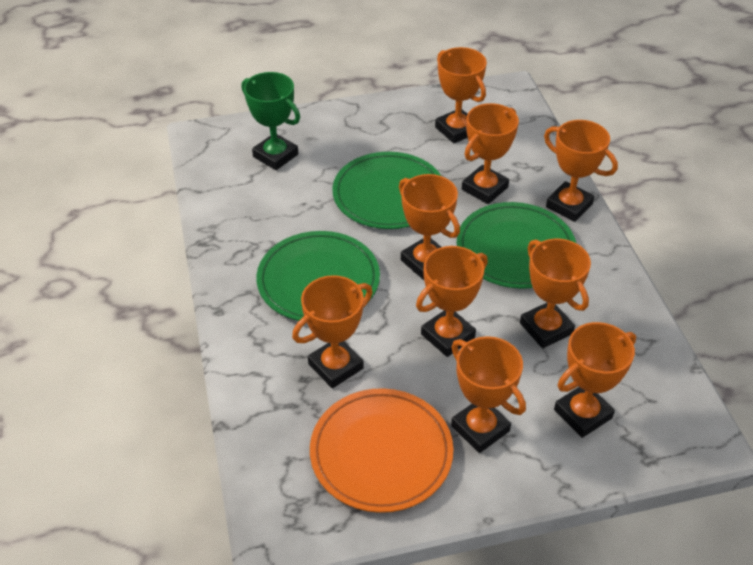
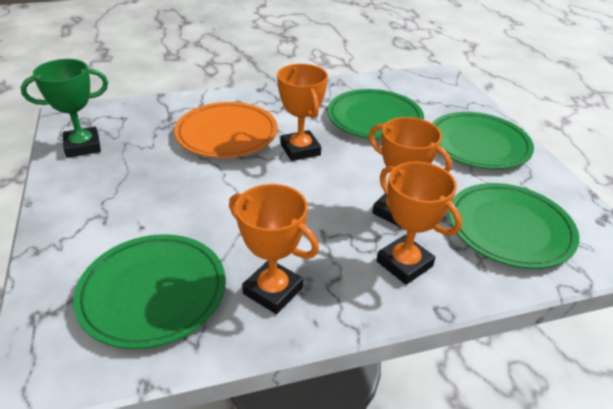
green plate: 3 -> 4
orange trophy: 9 -> 4

